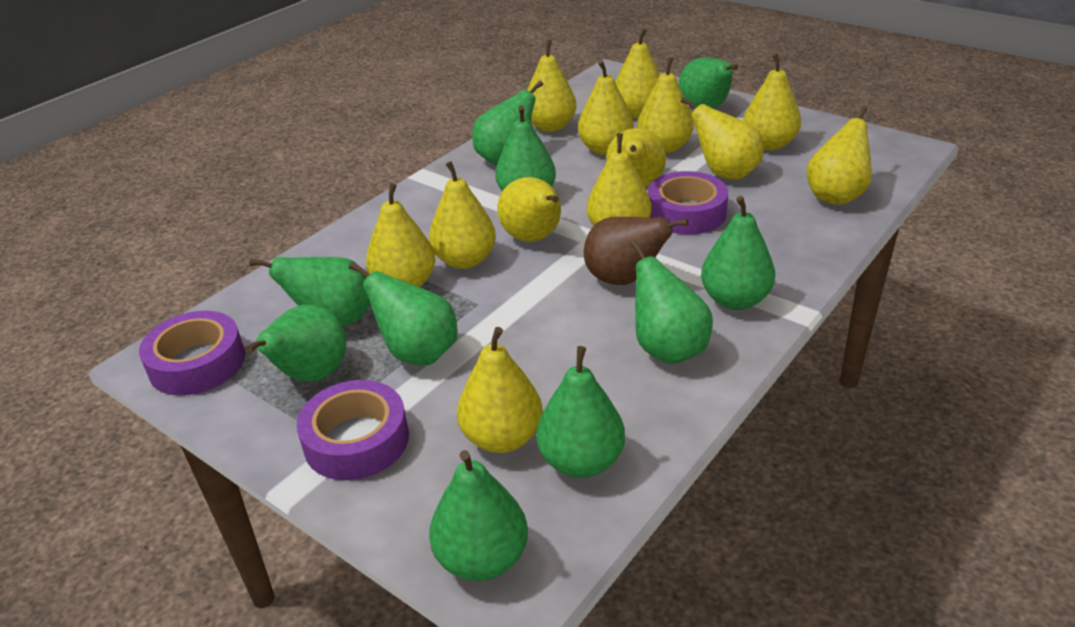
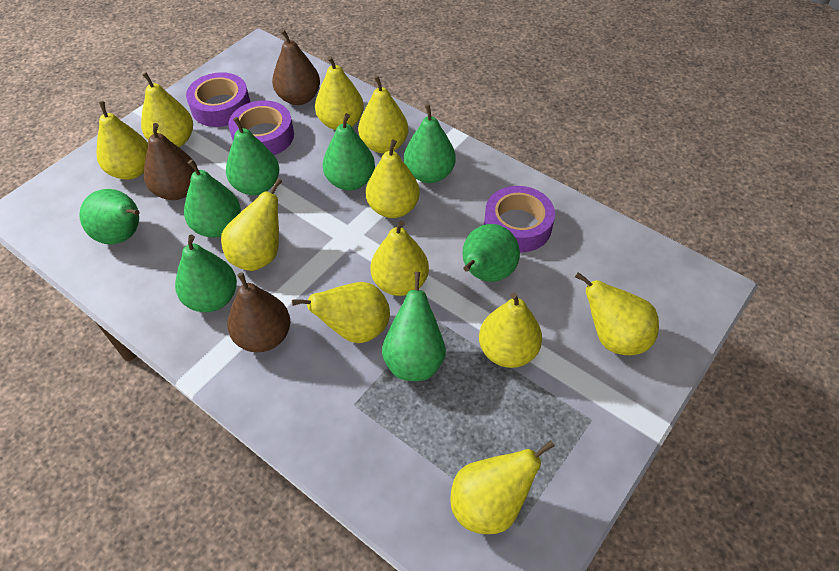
brown pear: 1 -> 3
green pear: 10 -> 8
yellow pear: 13 -> 11

